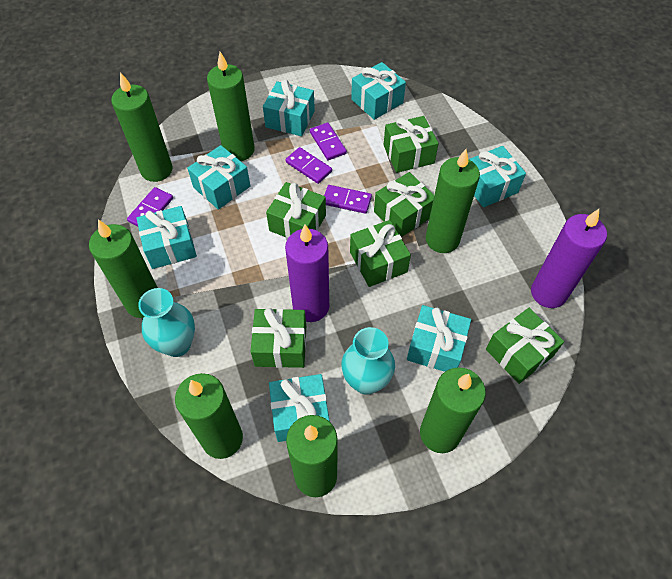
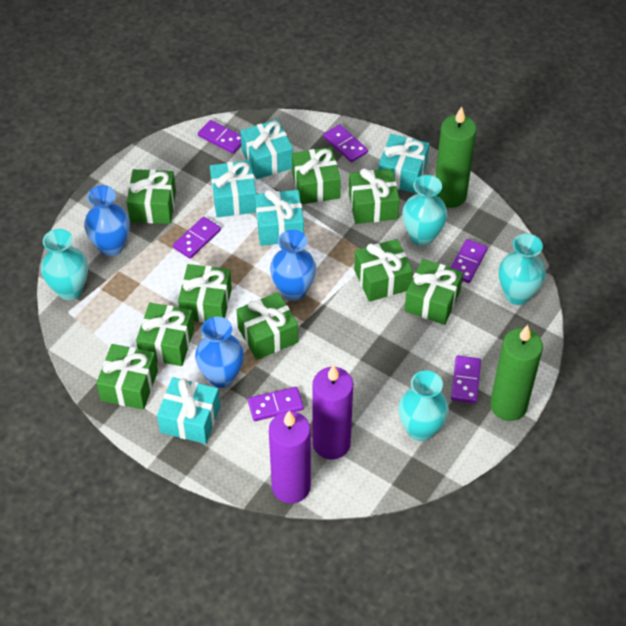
blue vase: 0 -> 3
green candle: 7 -> 2
green gift: 6 -> 9
purple domino: 4 -> 6
turquoise gift: 7 -> 5
turquoise vase: 2 -> 4

